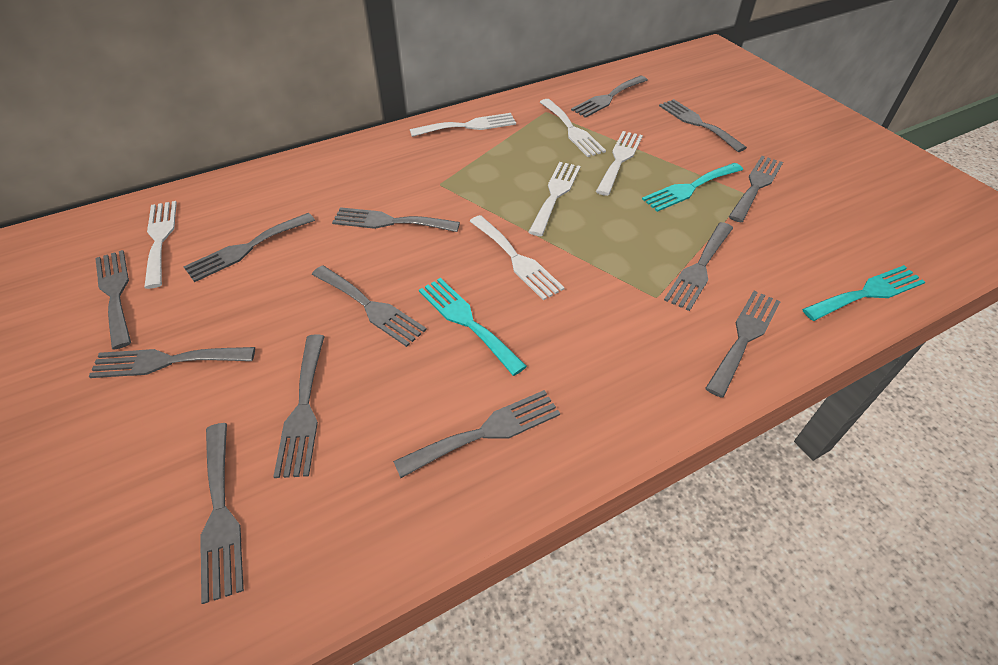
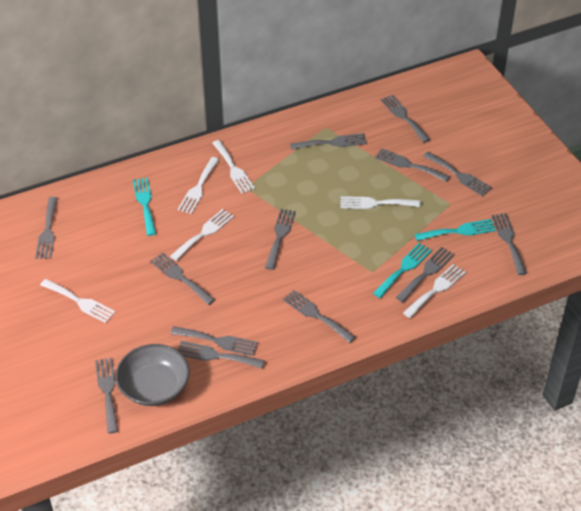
grey bowl: 0 -> 1

